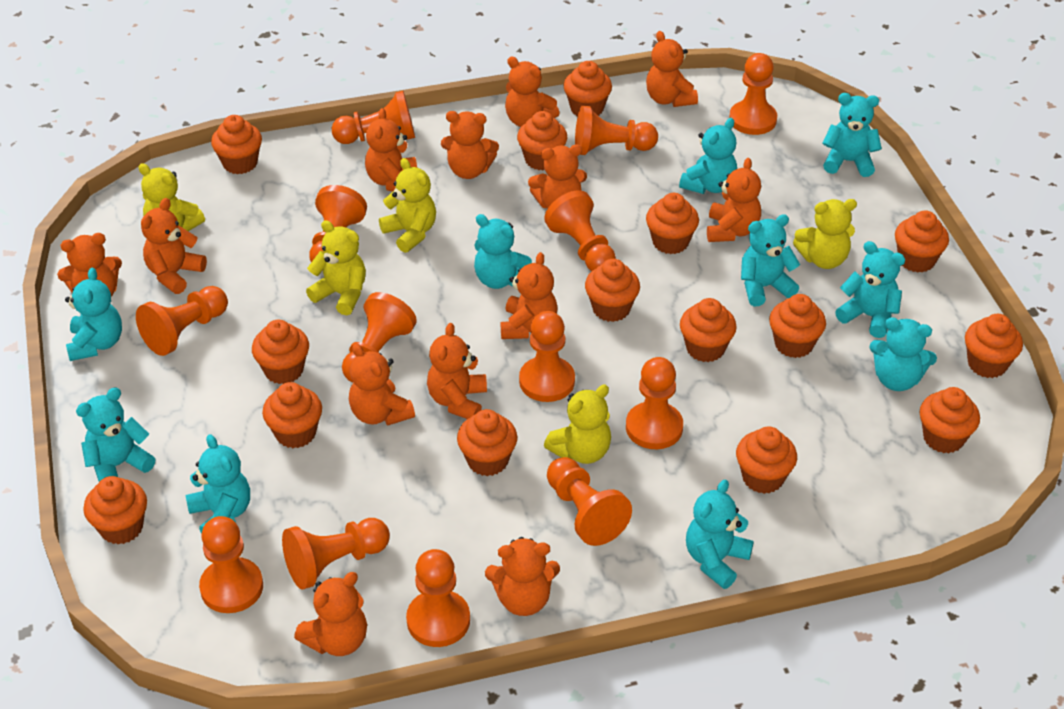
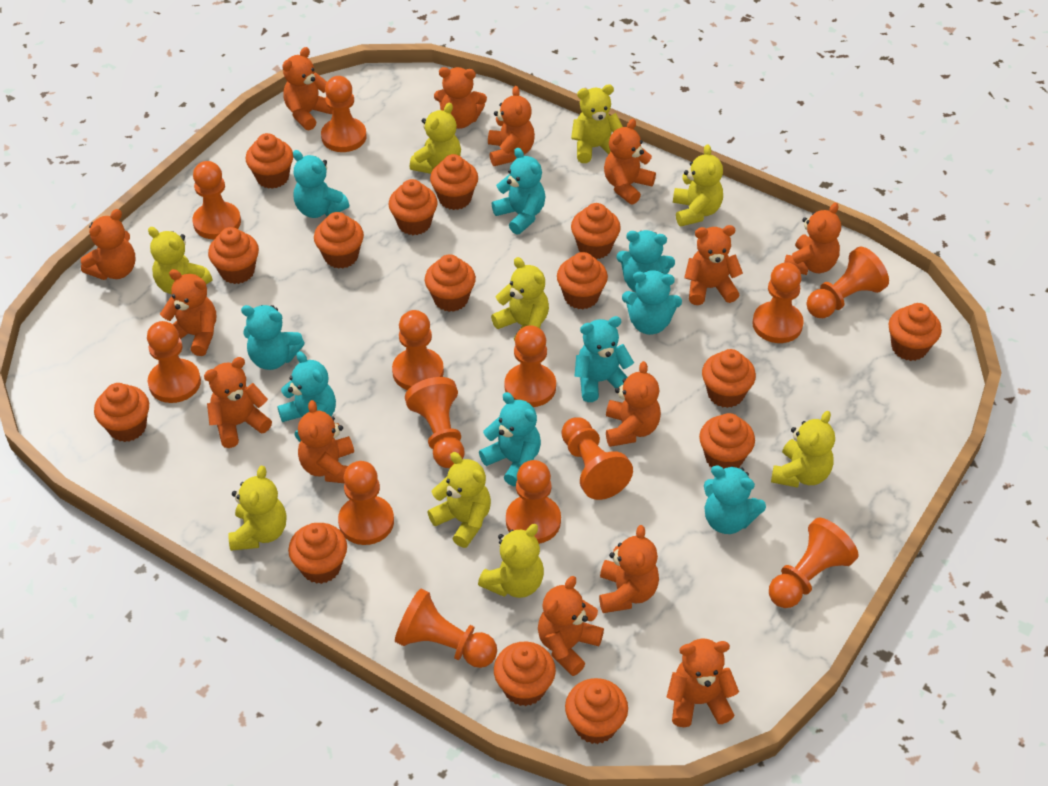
orange teddy bear: 13 -> 14
turquoise teddy bear: 10 -> 9
yellow teddy bear: 5 -> 9

